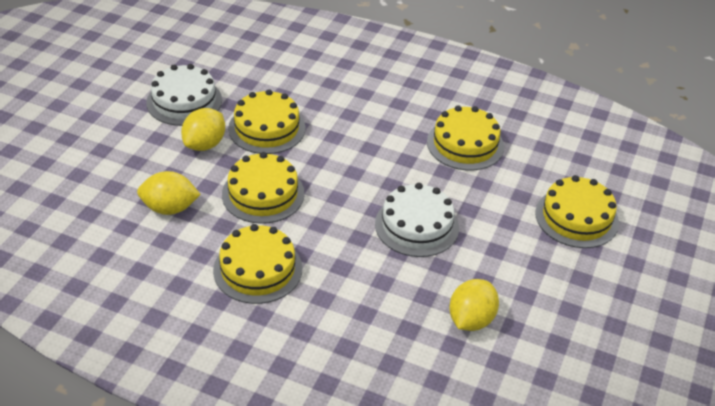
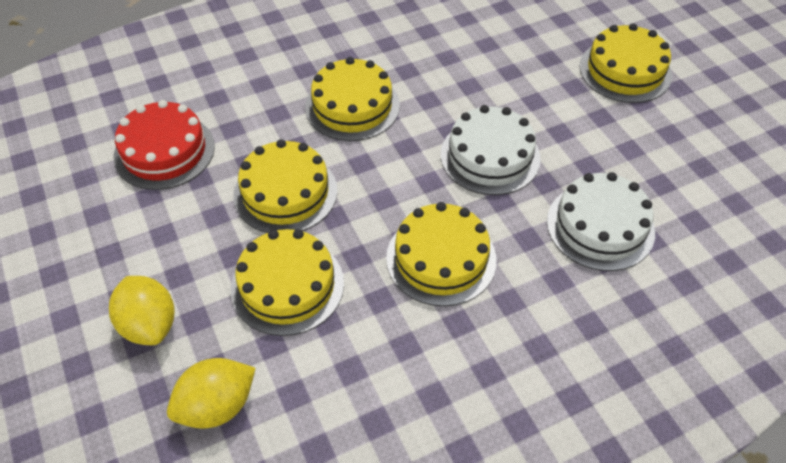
red cake: 0 -> 1
yellow lemon: 3 -> 2

